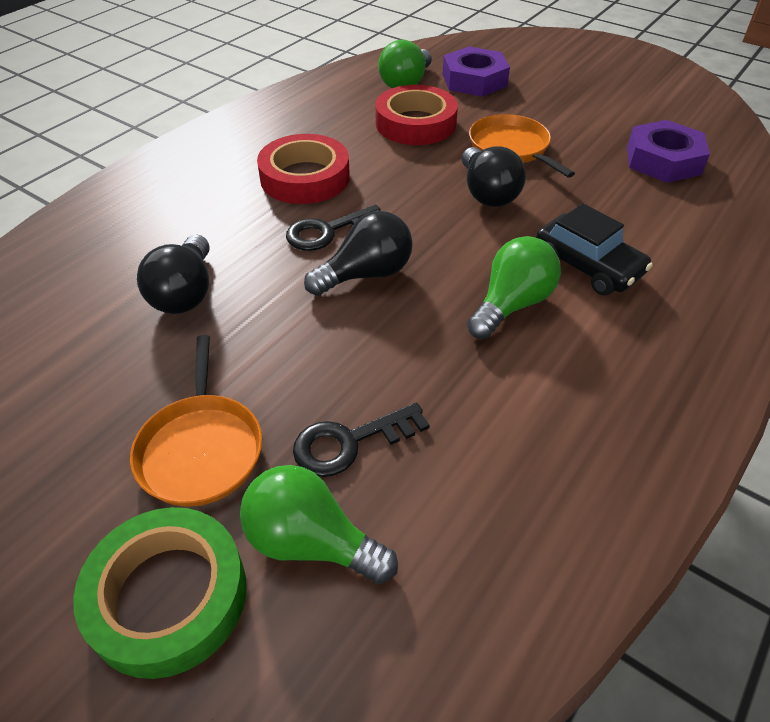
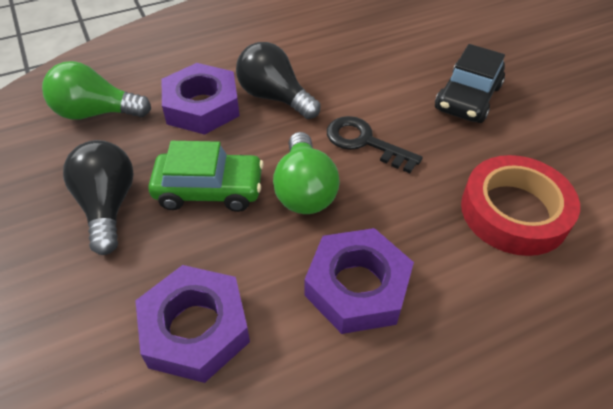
black key: 2 -> 1
black light bulb: 3 -> 2
green car: 0 -> 1
green light bulb: 3 -> 2
green tape: 1 -> 0
orange pan: 2 -> 0
purple nut: 2 -> 3
red tape: 2 -> 1

